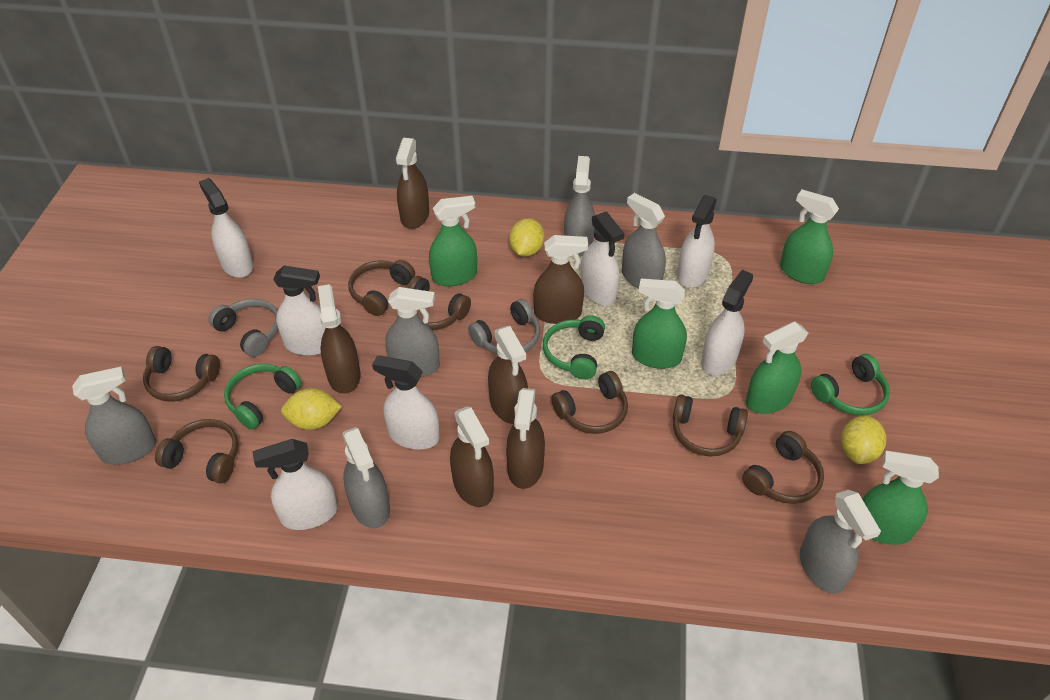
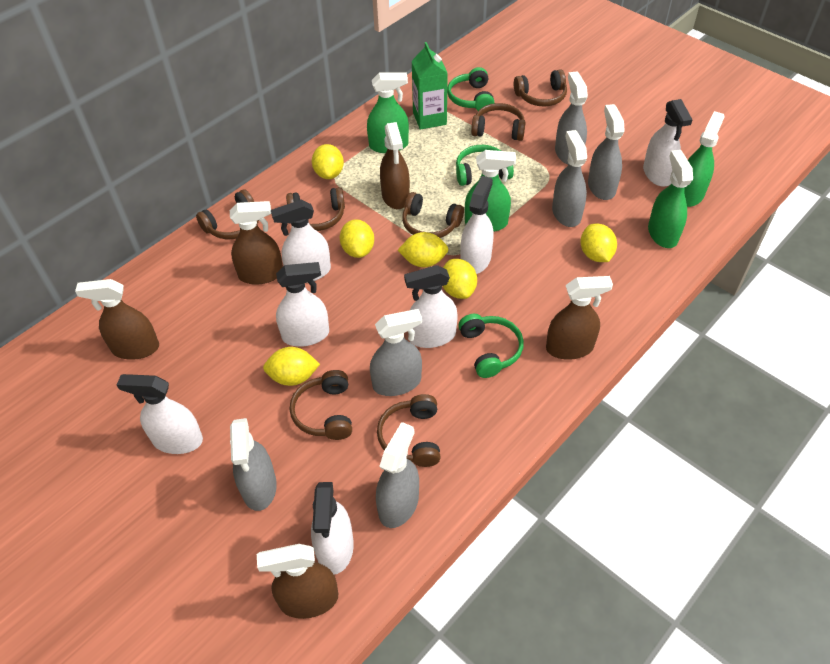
brown spray bottle: 6 -> 5
green carton: 0 -> 1
green spray bottle: 5 -> 4
grey headphones: 2 -> 0
yellow lemon: 3 -> 6

